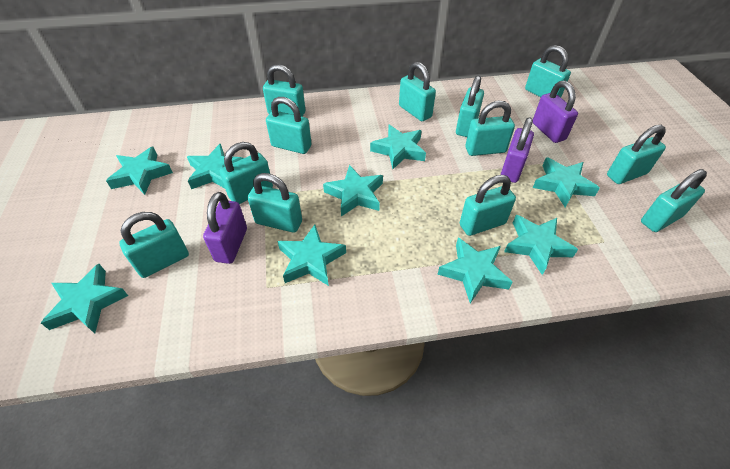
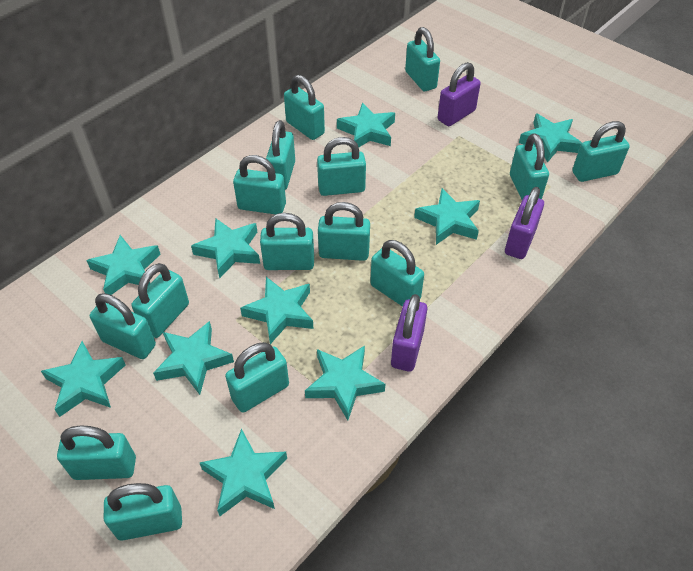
turquoise padlock: 12 -> 15
turquoise star: 9 -> 10

